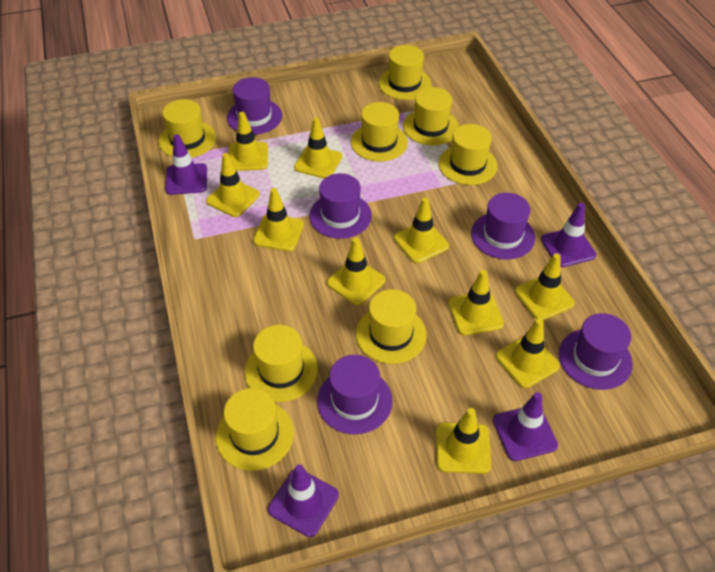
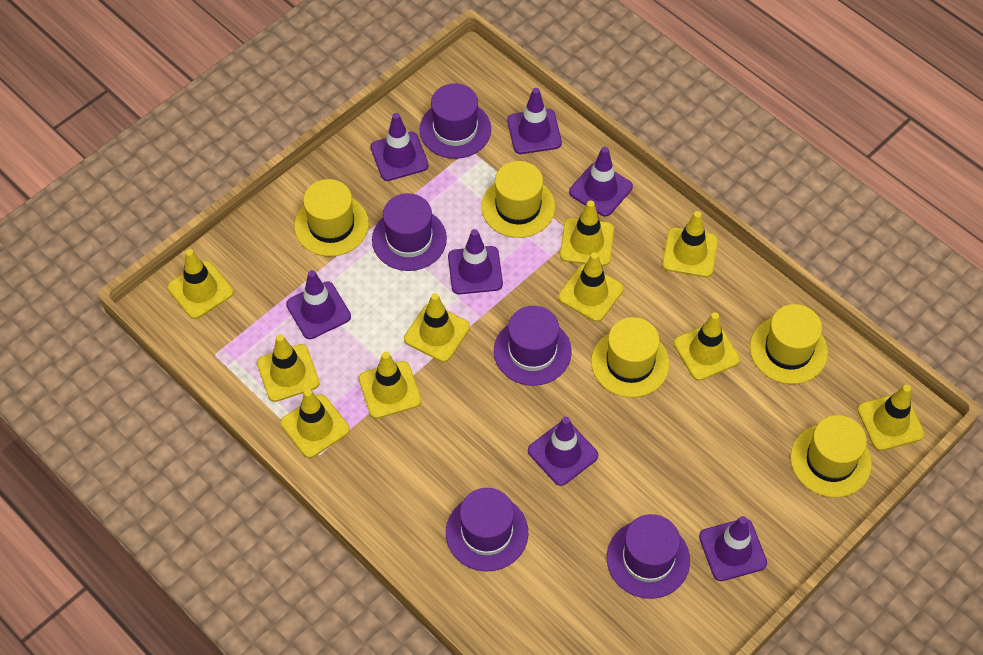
purple traffic cone: 4 -> 7
yellow hat: 8 -> 5

